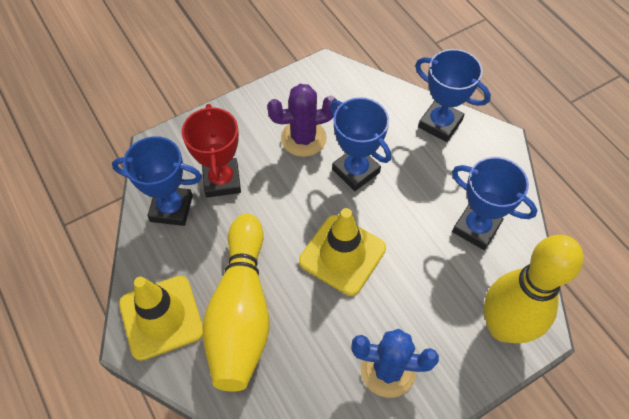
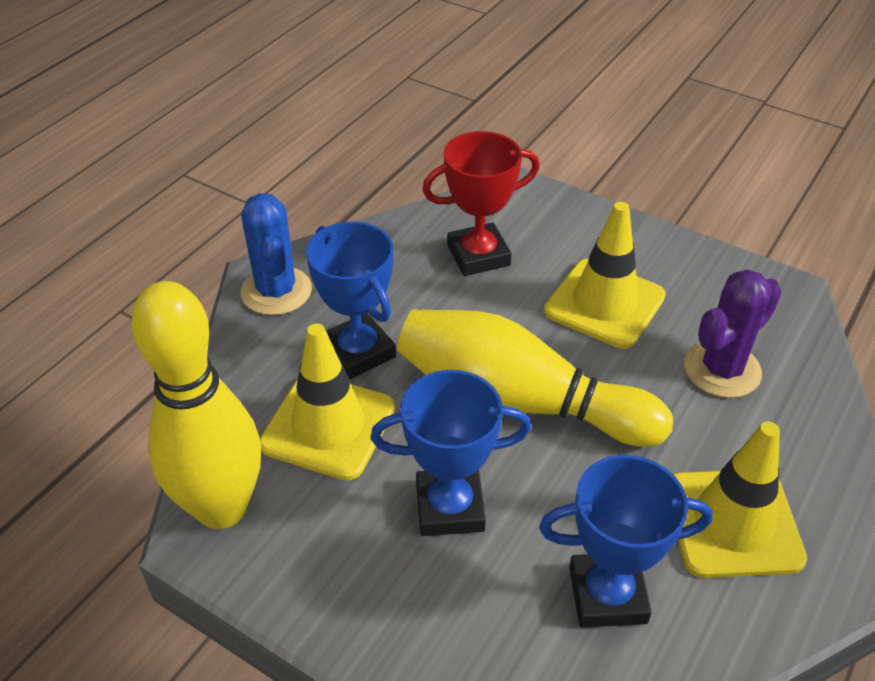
blue trophy: 4 -> 3
yellow traffic cone: 2 -> 3

